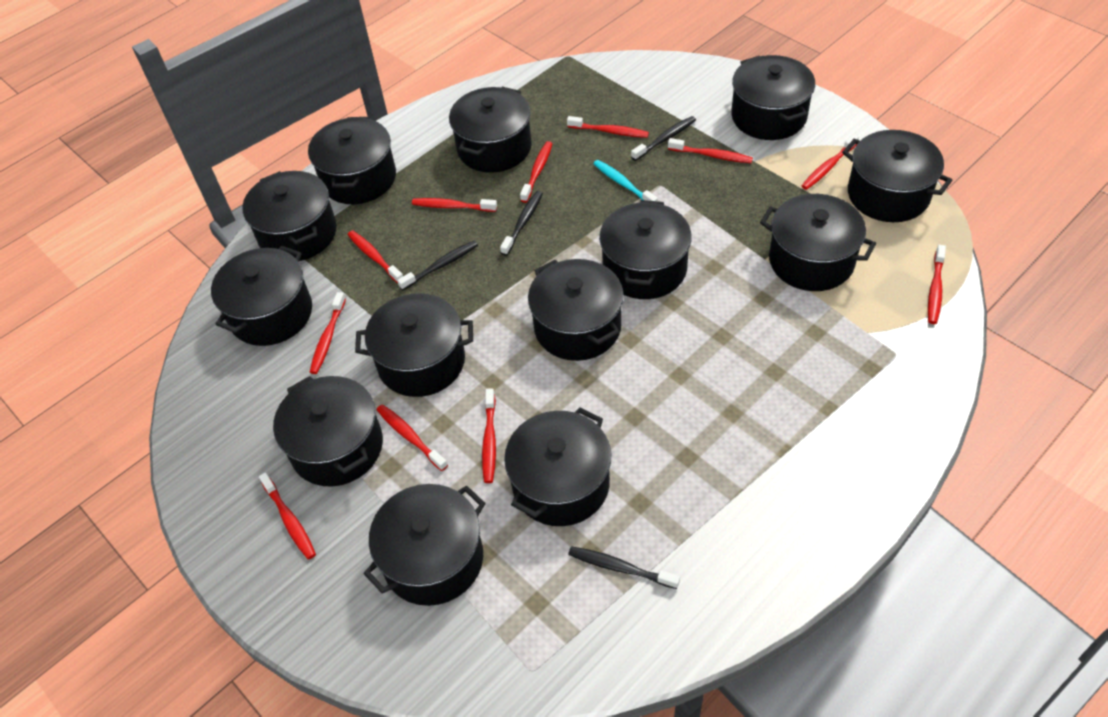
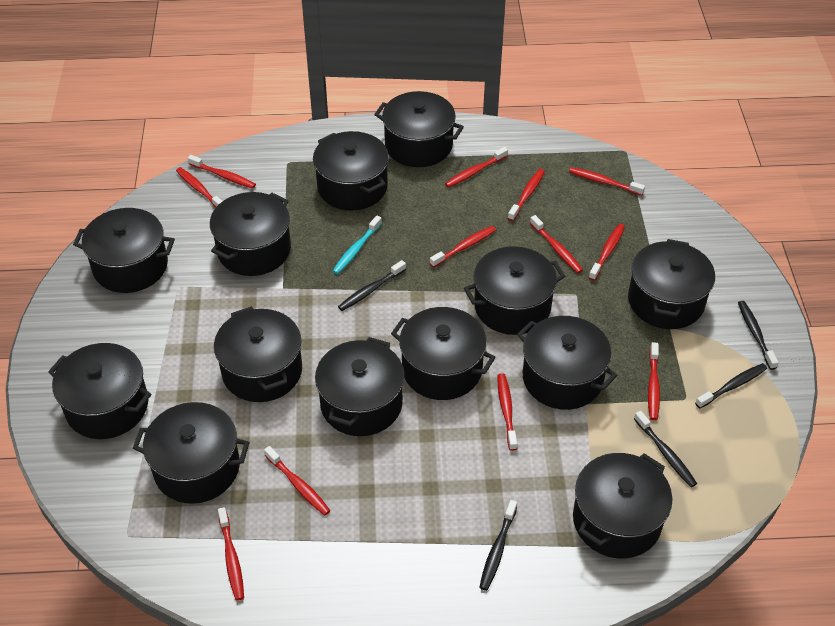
black toothbrush: 4 -> 5
red toothbrush: 11 -> 12

